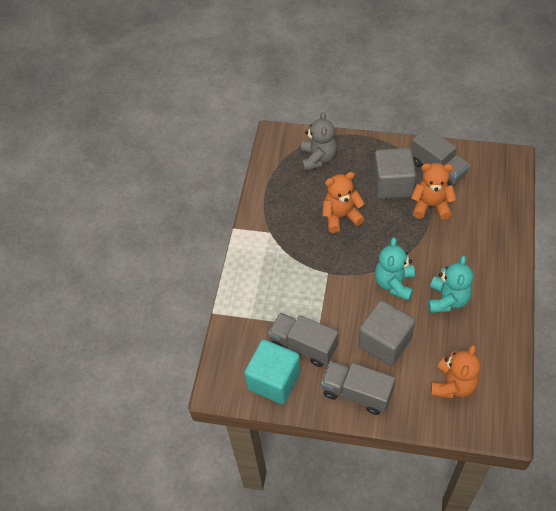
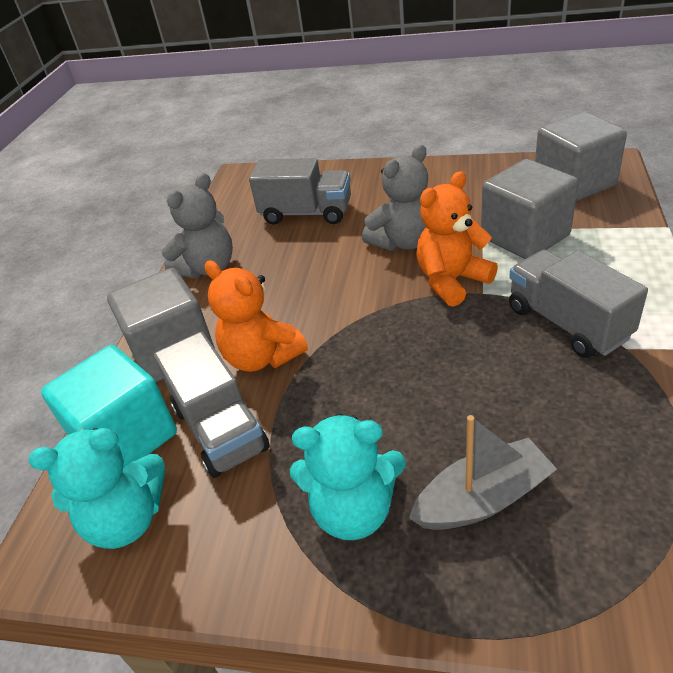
grey boat: 0 -> 1
grey cube: 2 -> 3
grey teddy bear: 1 -> 2
orange teddy bear: 3 -> 2

